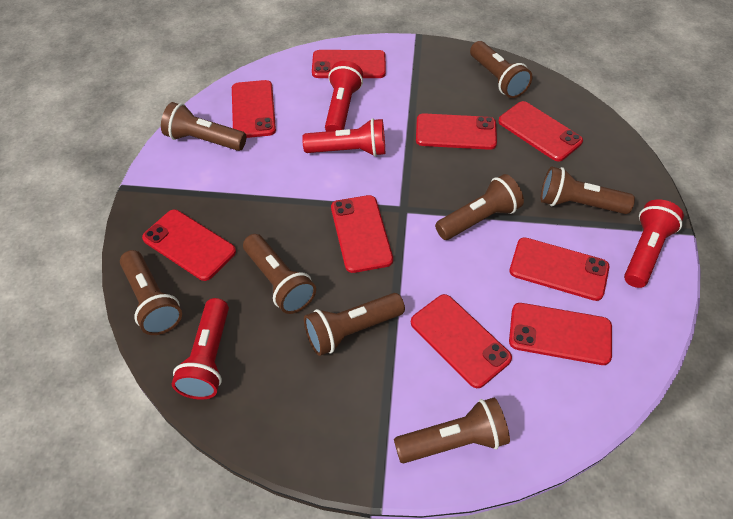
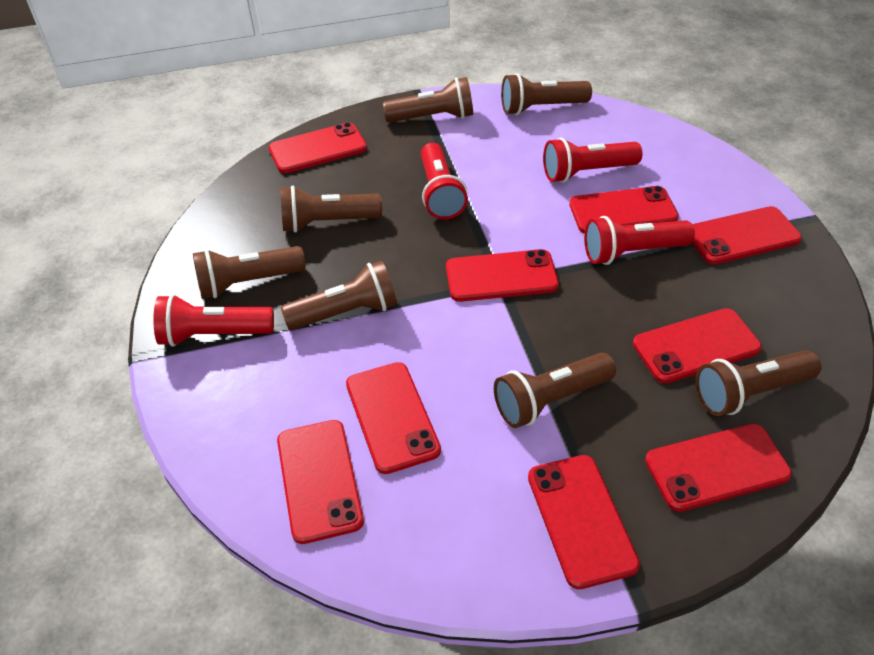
brown flashlight: 8 -> 7

